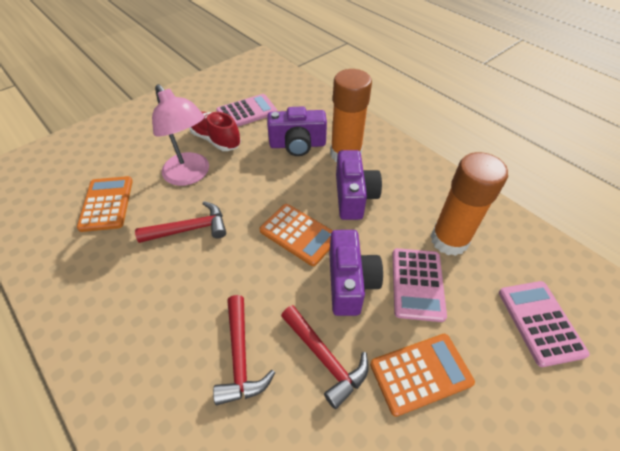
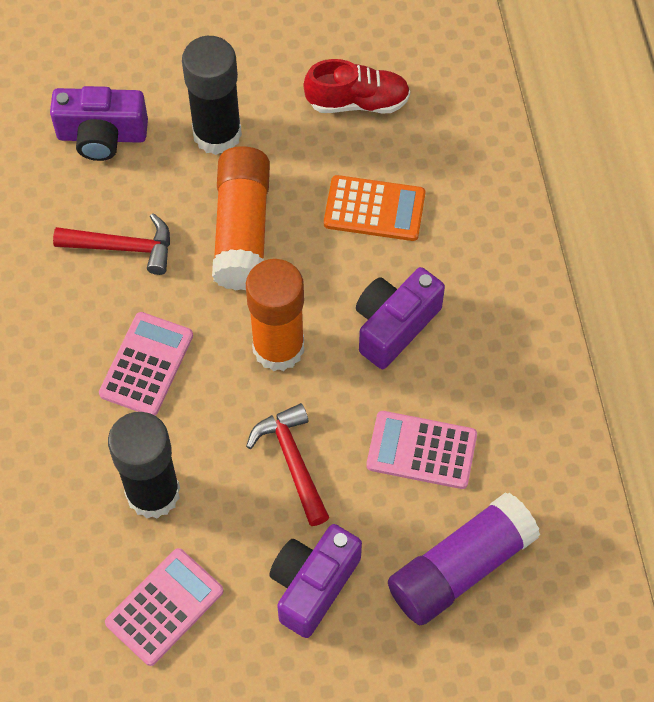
black glue stick: 0 -> 2
orange calculator: 3 -> 1
pink lamp: 1 -> 0
purple glue stick: 0 -> 1
red hammer: 3 -> 2

